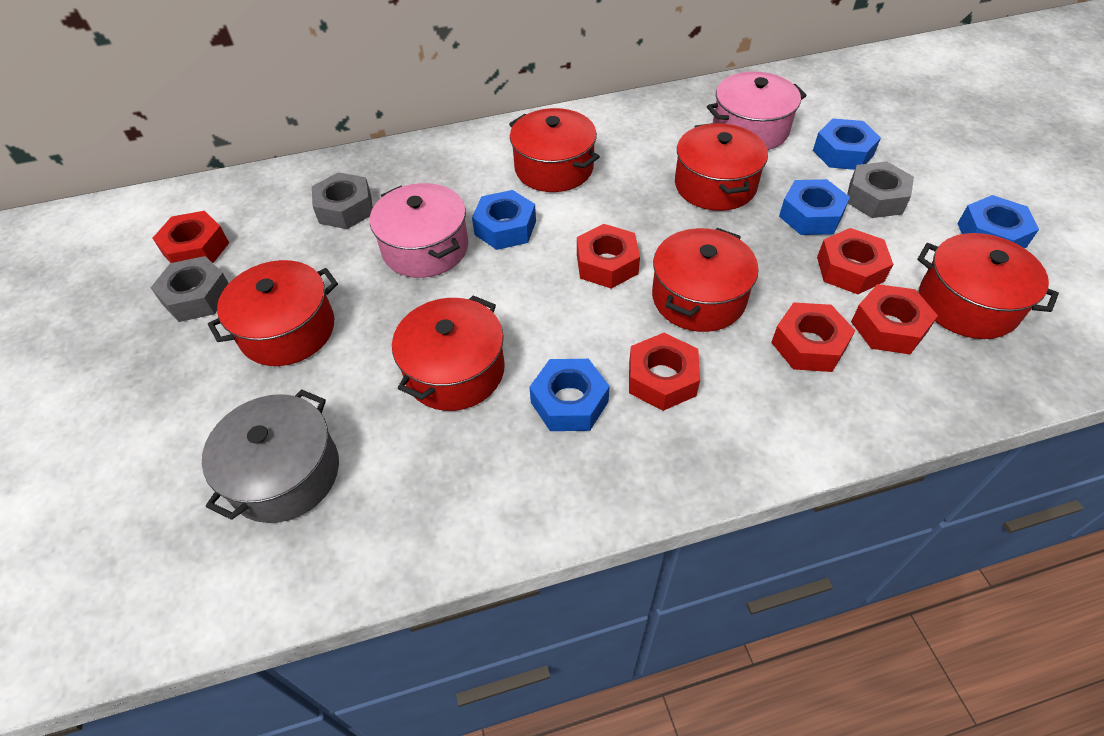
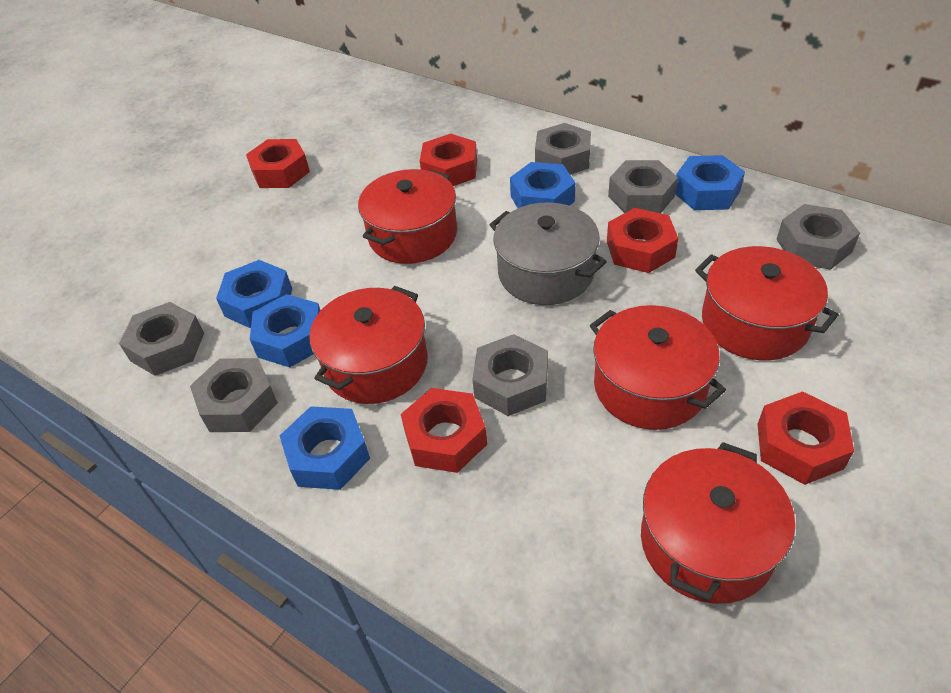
grey nut: 3 -> 6
pink pot: 2 -> 0
red nut: 6 -> 5
red pot: 6 -> 5

